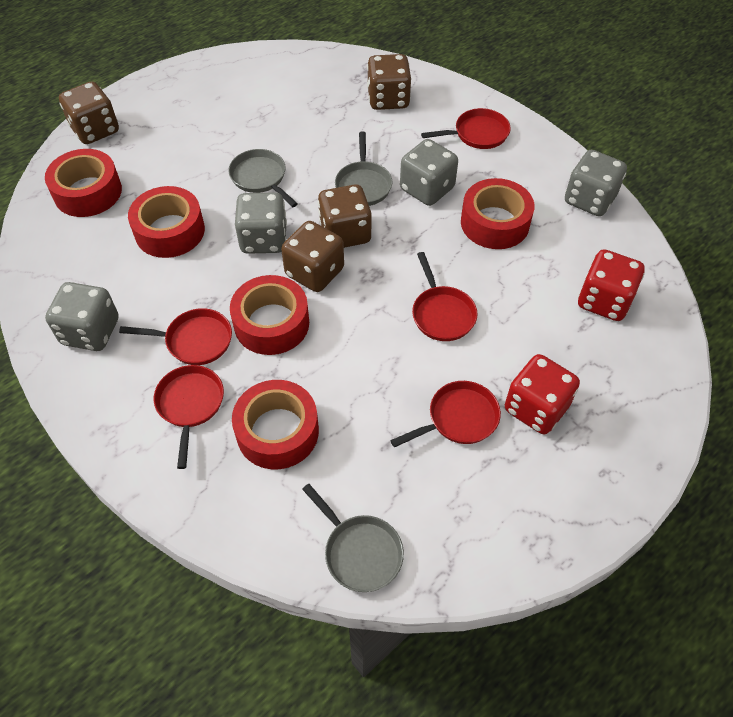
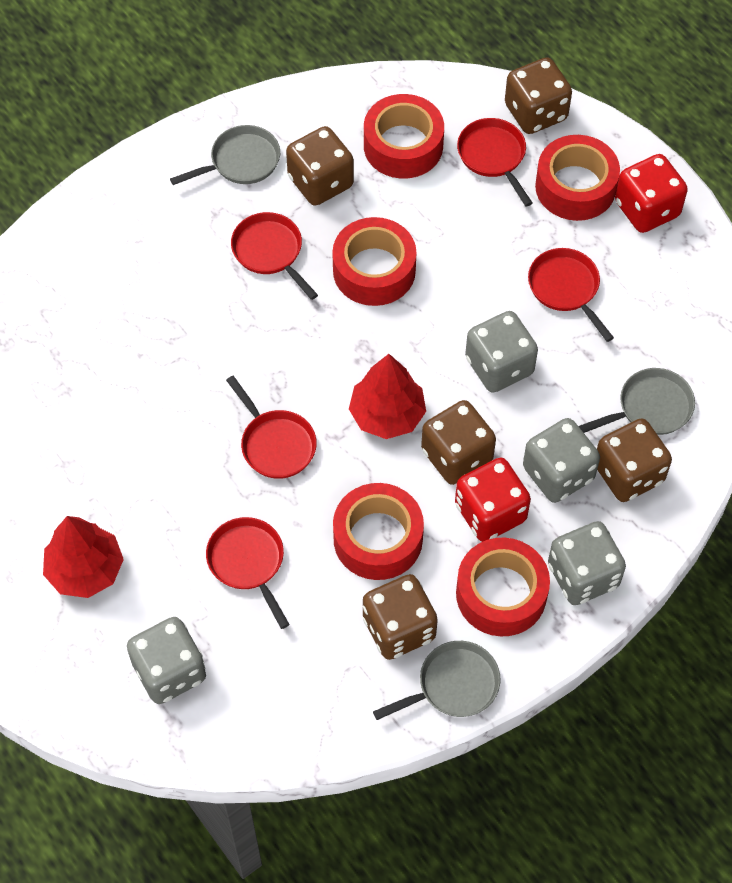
brown dice: 4 -> 5
red tree: 0 -> 2

